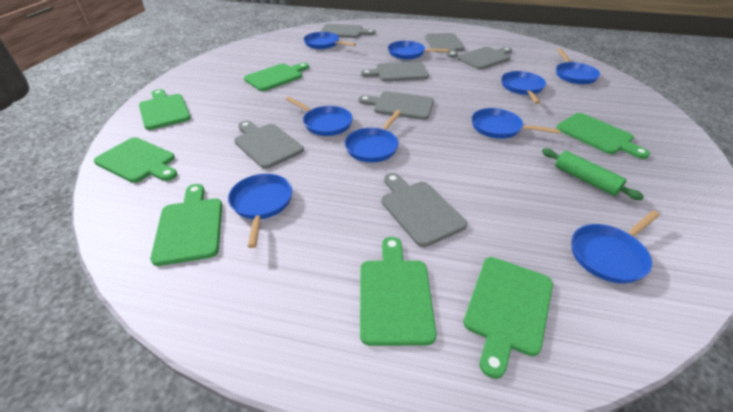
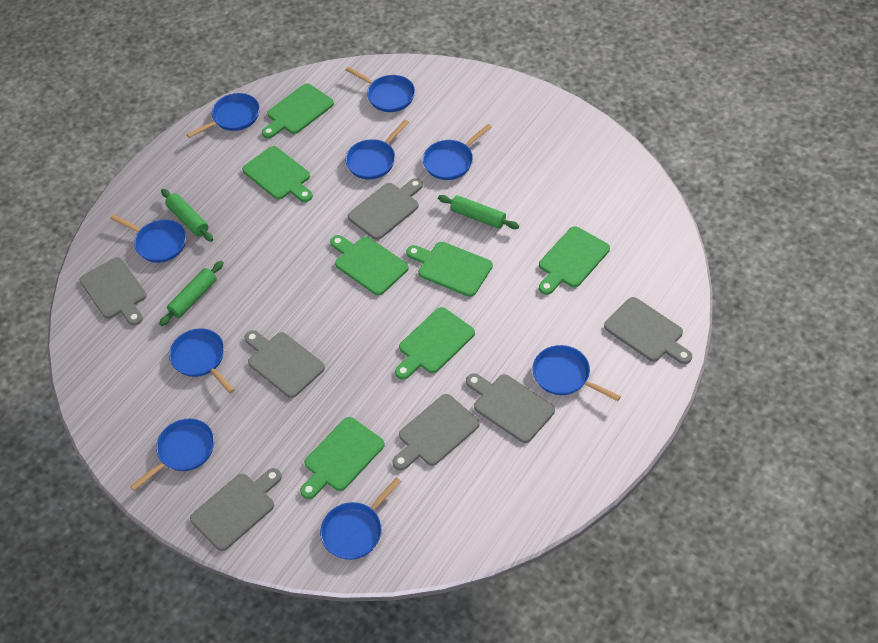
green rolling pin: 1 -> 3

